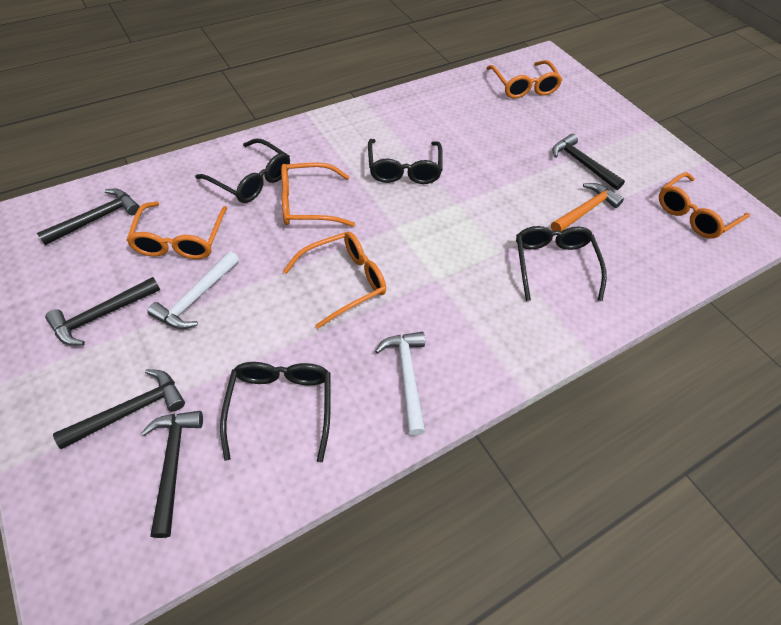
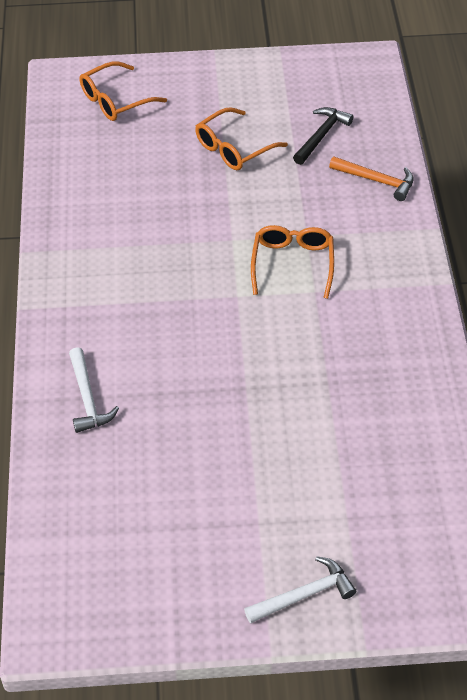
black glasses: 4 -> 0
black hammer: 5 -> 1
orange glasses: 5 -> 3

